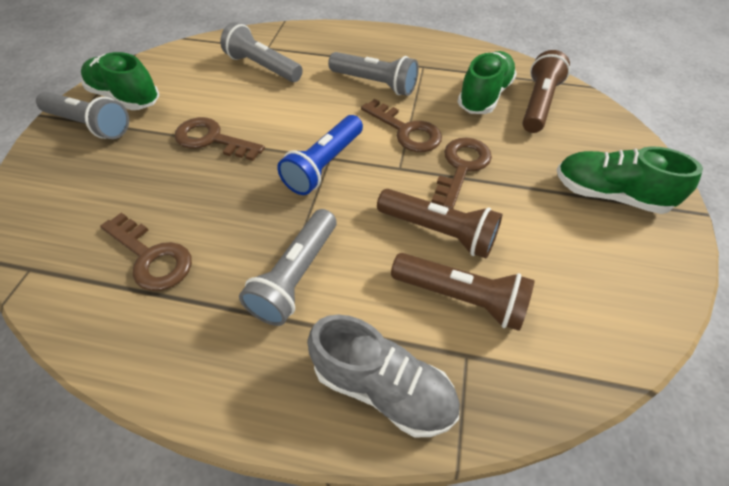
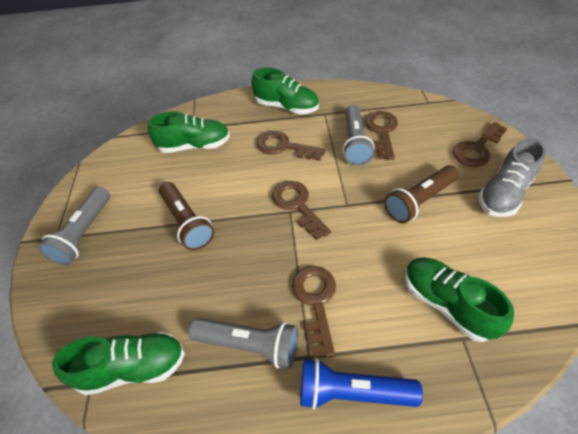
brown flashlight: 3 -> 2
brown key: 4 -> 5
green shoe: 3 -> 4
grey flashlight: 4 -> 3

